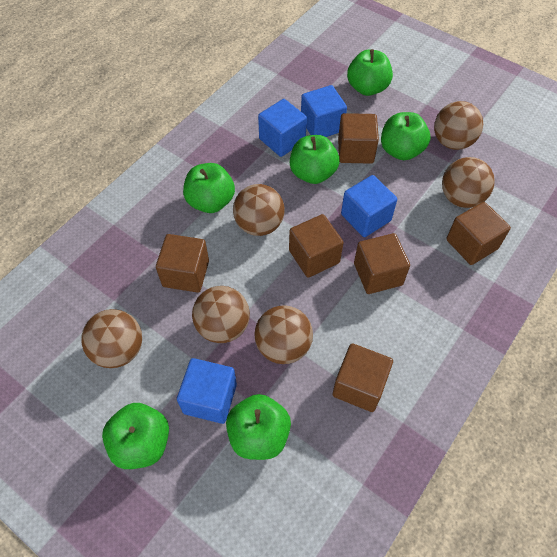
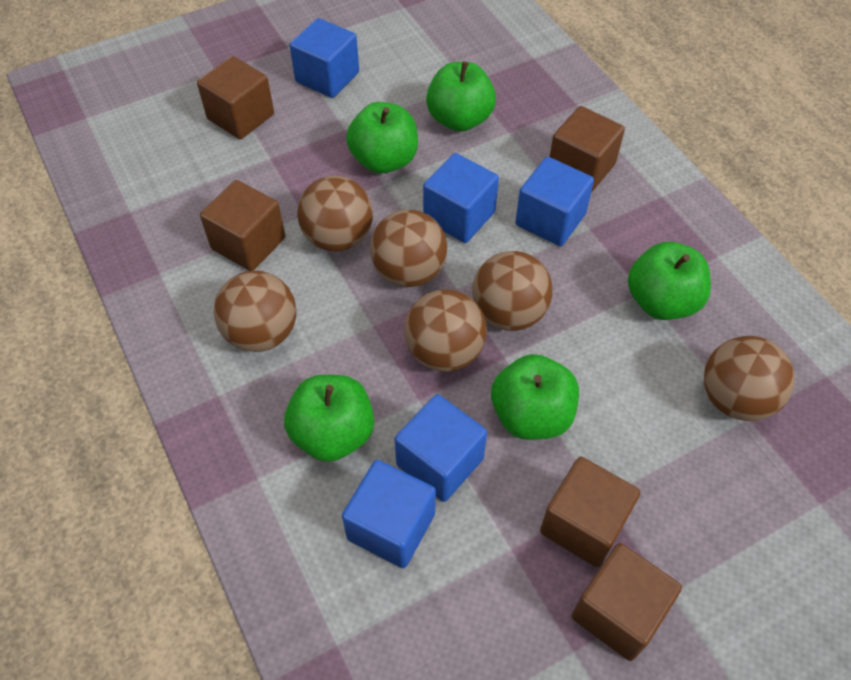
blue cube: 4 -> 5
brown cube: 6 -> 5
green apple: 6 -> 5

